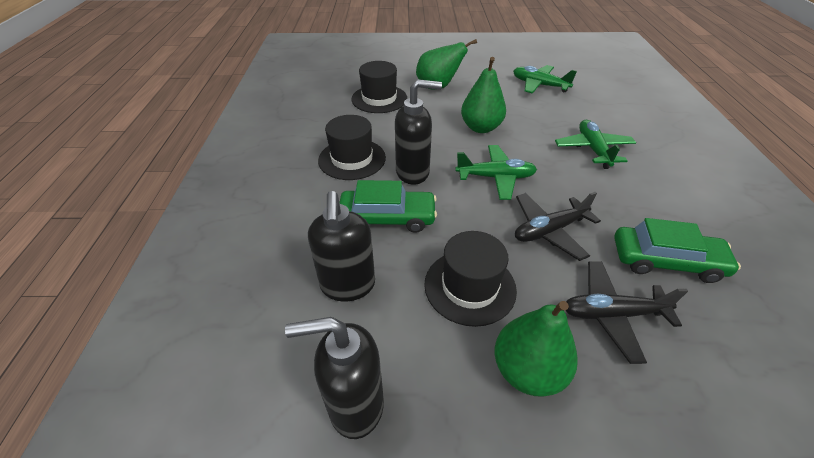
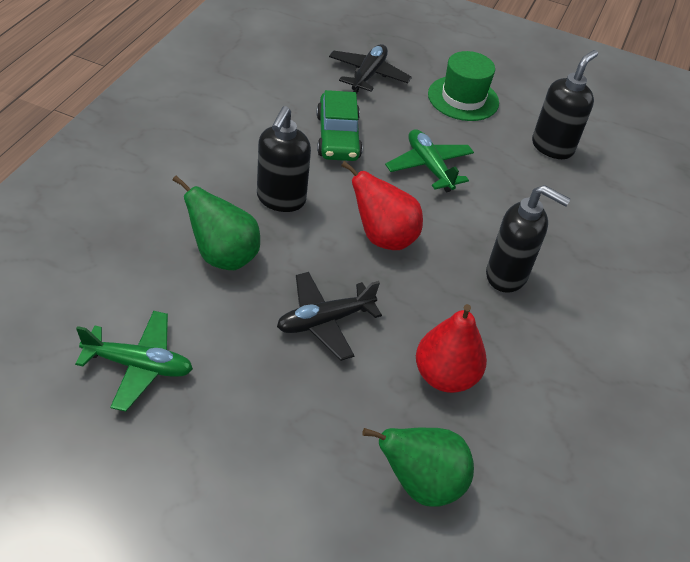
black hat: 3 -> 0
green car: 2 -> 1
green hat: 0 -> 1
green pear: 3 -> 2
green plane: 3 -> 2
red pear: 0 -> 2

